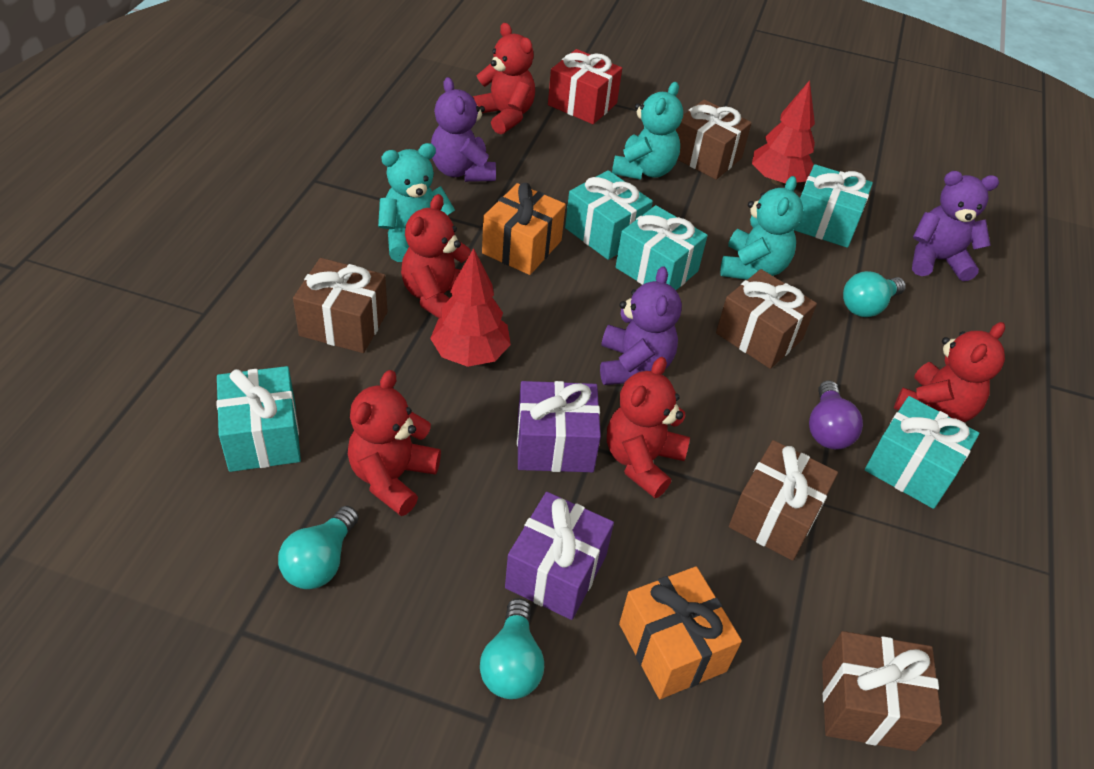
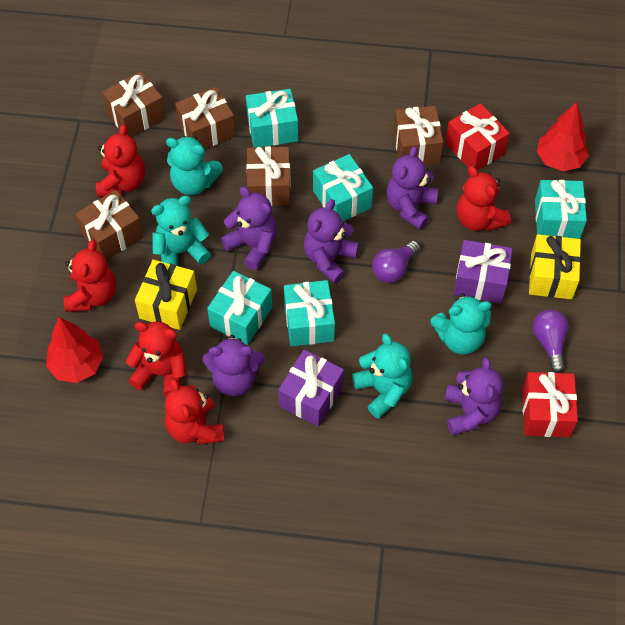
orange gift: 2 -> 0
purple light bulb: 1 -> 2
purple teddy bear: 3 -> 5
red gift: 1 -> 2
turquoise light bulb: 3 -> 0
turquoise teddy bear: 3 -> 4
yellow gift: 0 -> 2

